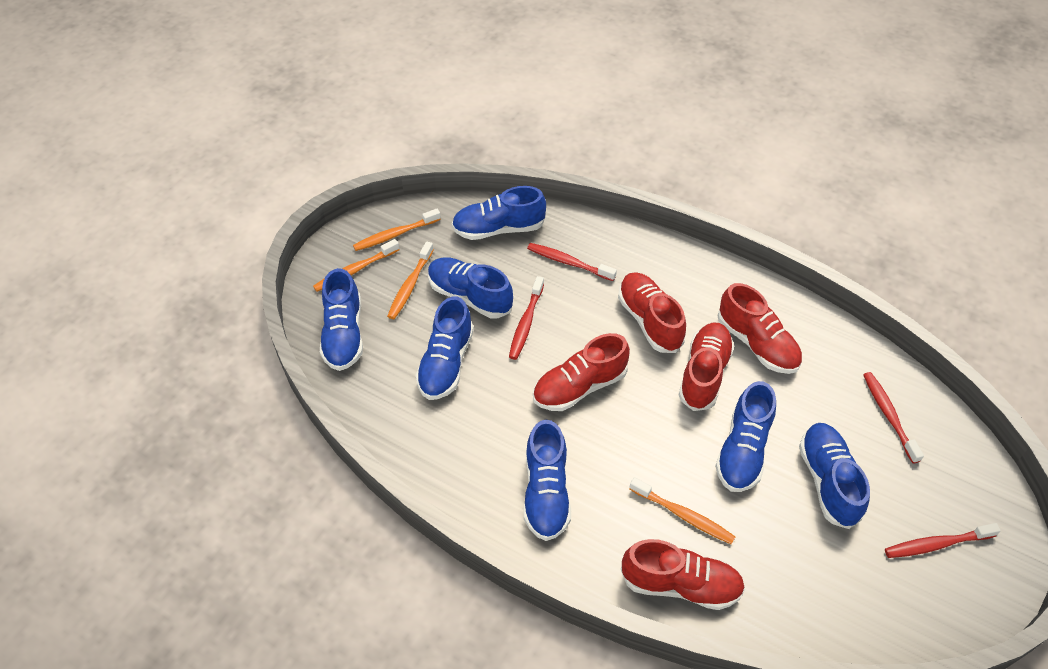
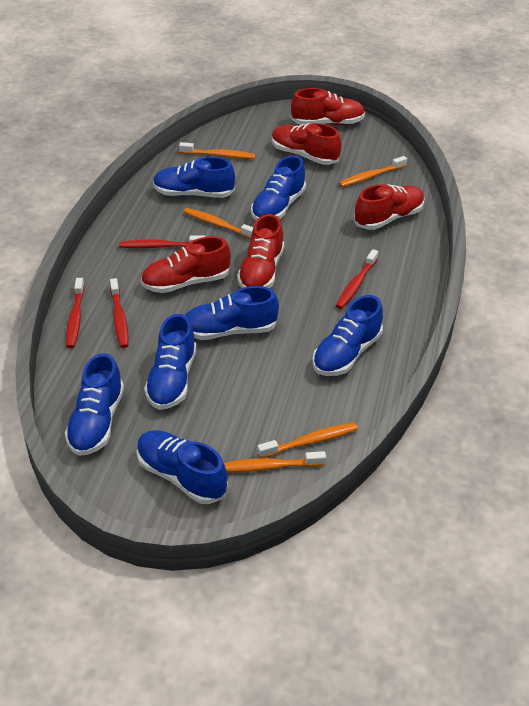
orange toothbrush: 4 -> 5

